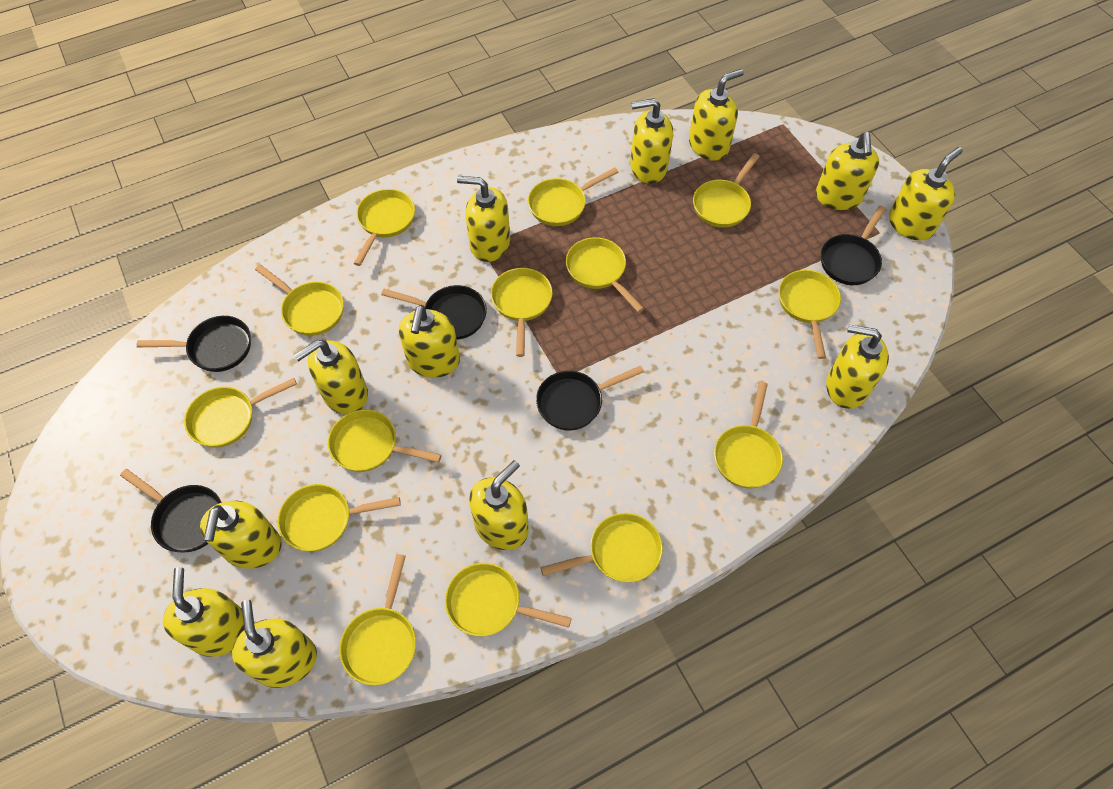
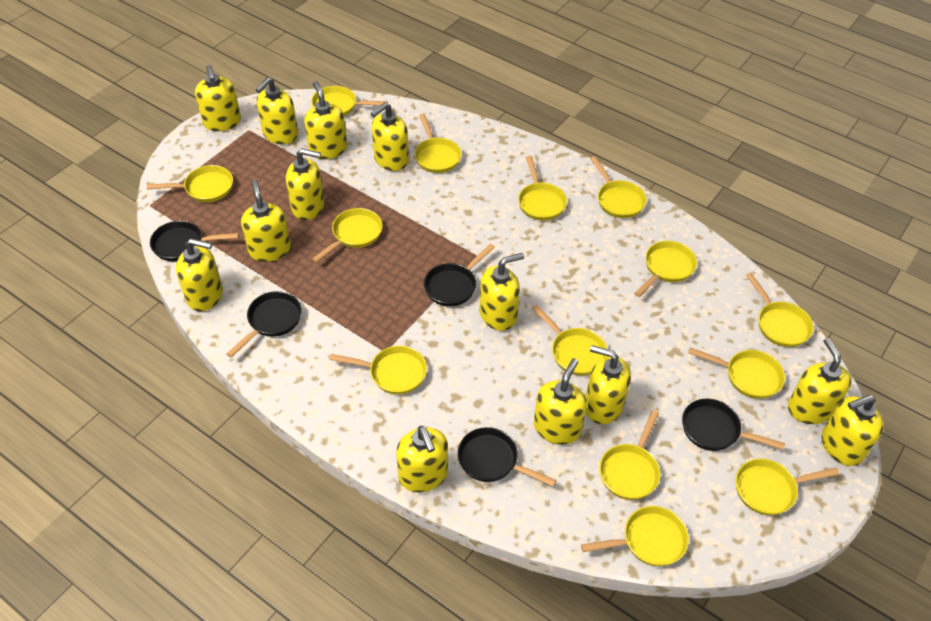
yellow soap dispenser: 12 -> 13

